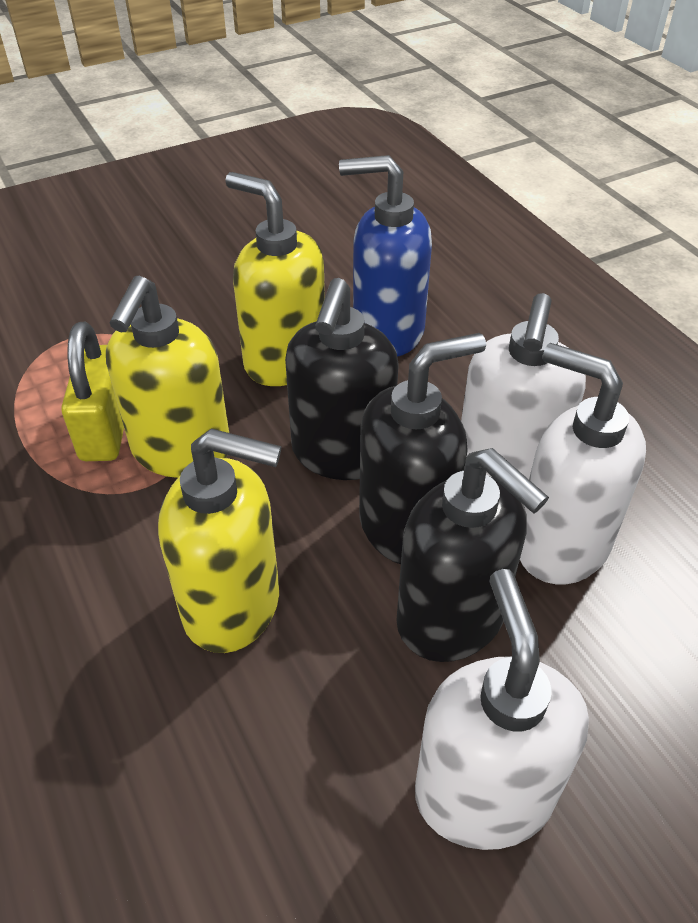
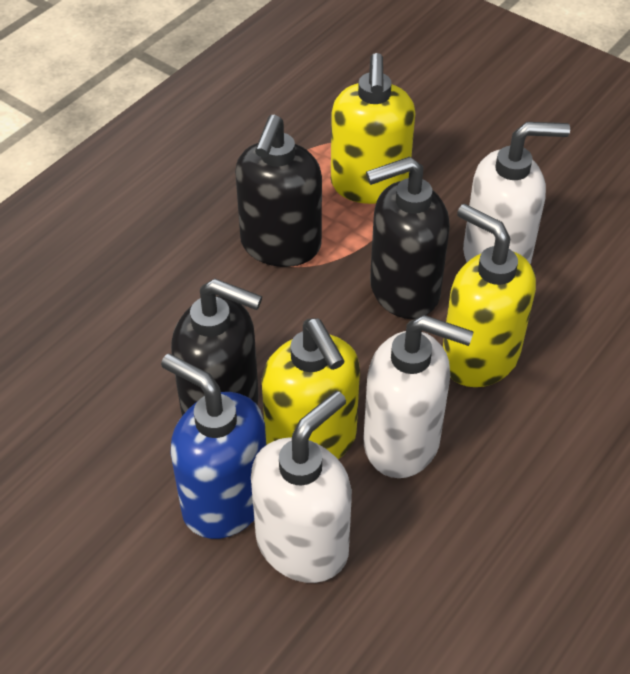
yellow padlock: 1 -> 0

